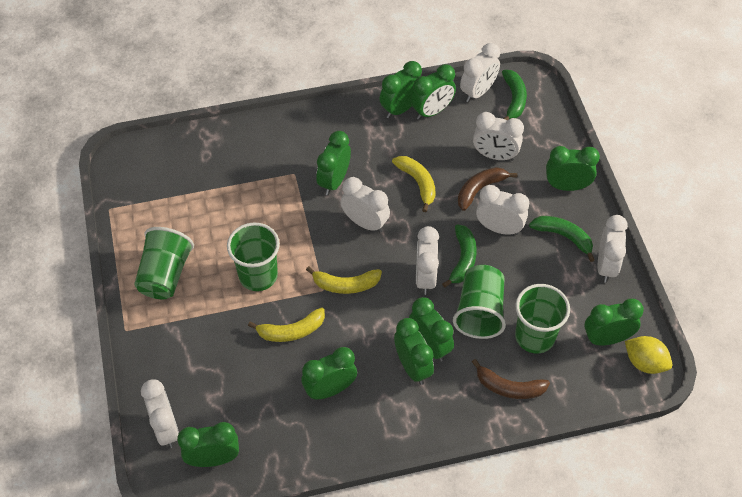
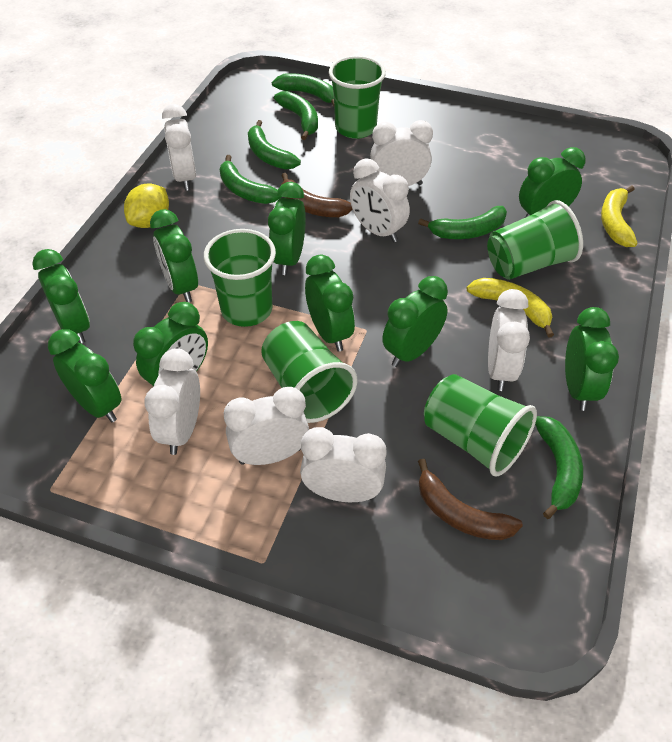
green banana: 3 -> 6
green cup: 4 -> 5
yellow banana: 3 -> 2

